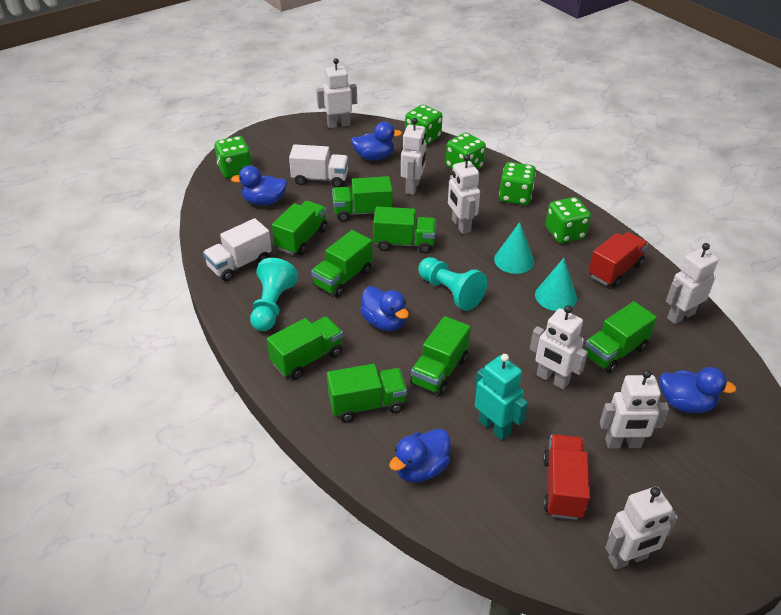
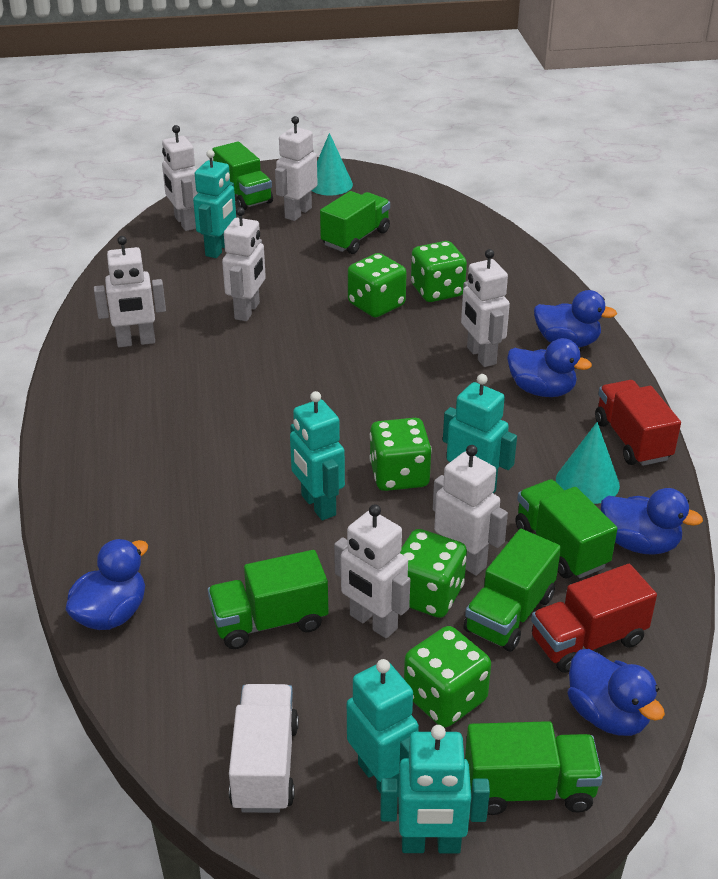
green truck: 8 -> 6
turquoise pawn: 2 -> 0
turquoise robot: 1 -> 5
white truck: 2 -> 1

